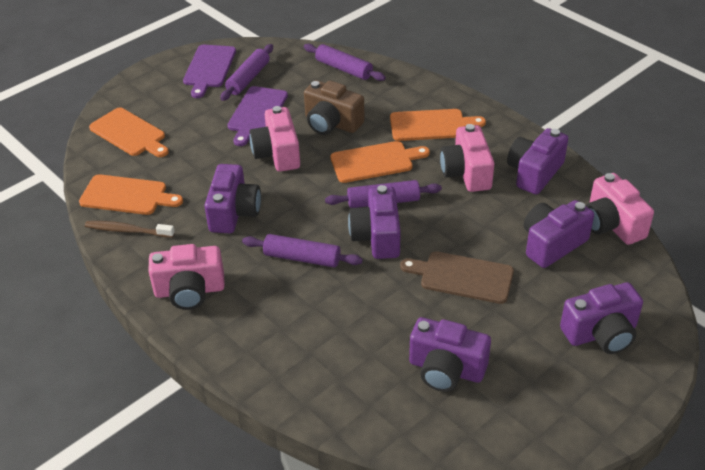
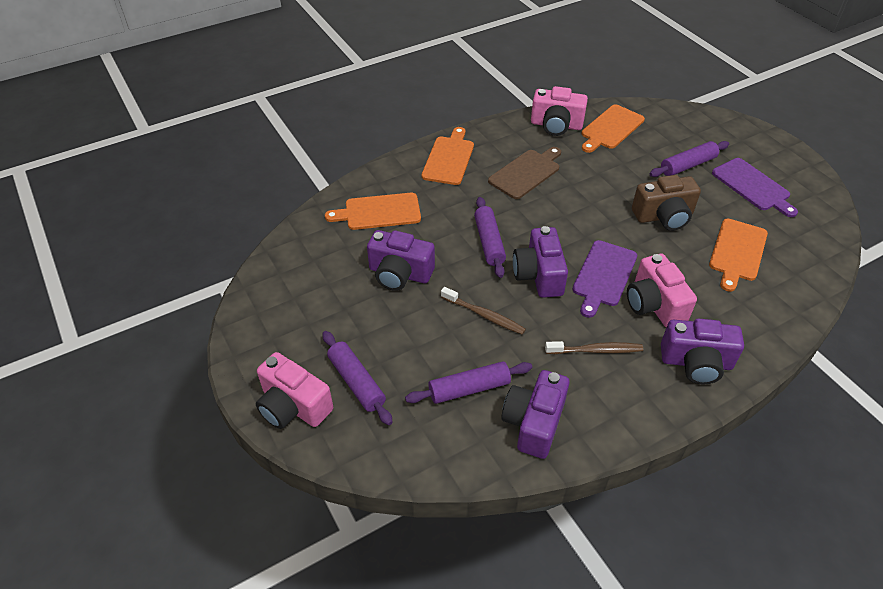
brown toothbrush: 1 -> 2
pink camera: 4 -> 3
purple camera: 6 -> 4

